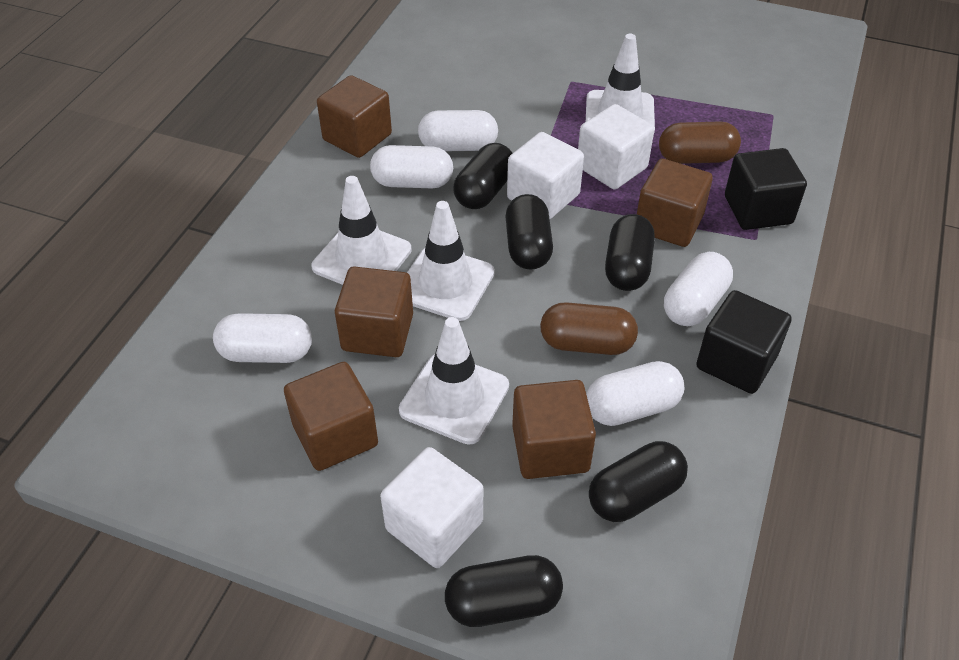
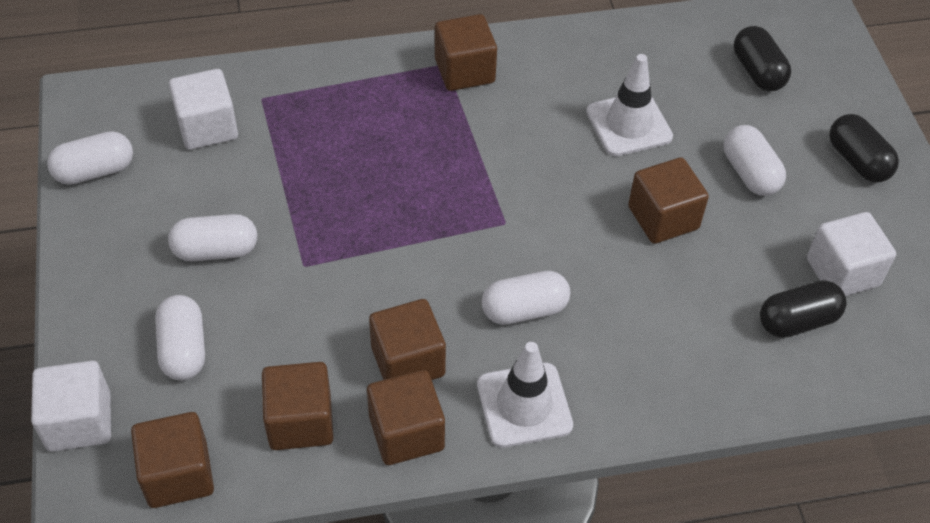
black capsule: 5 -> 3
black cube: 2 -> 0
brown capsule: 2 -> 0
brown cube: 5 -> 6
white traffic cone: 4 -> 2

